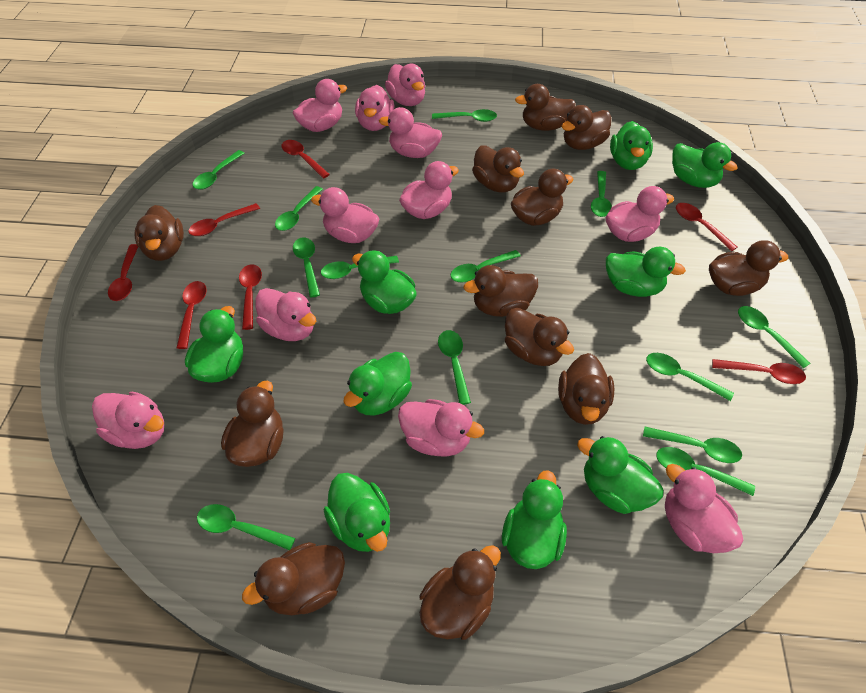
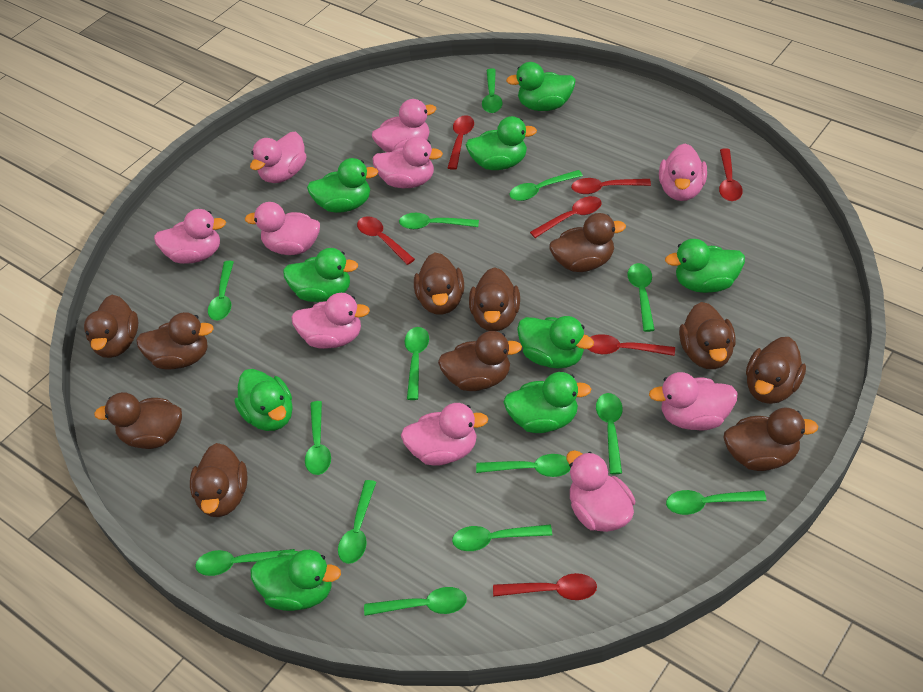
brown duck: 12 -> 11
green spoon: 13 -> 14
pink duck: 11 -> 10

